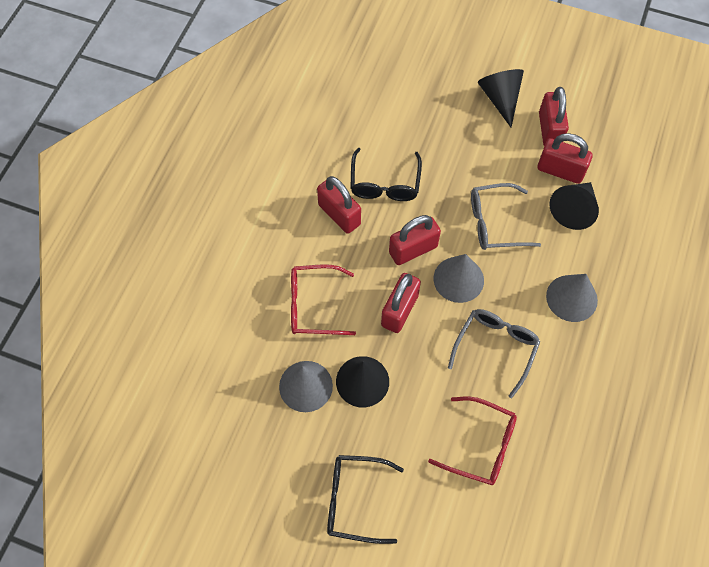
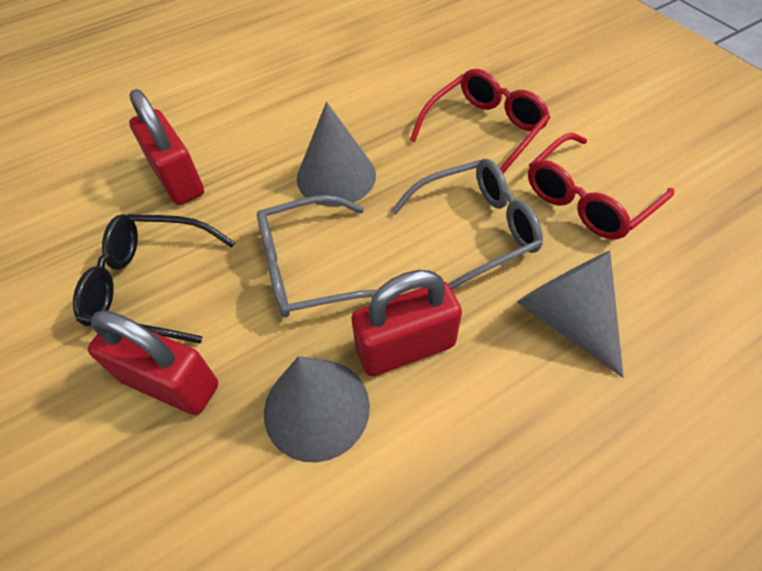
black cone: 3 -> 0
black glasses: 2 -> 1
red padlock: 5 -> 3

